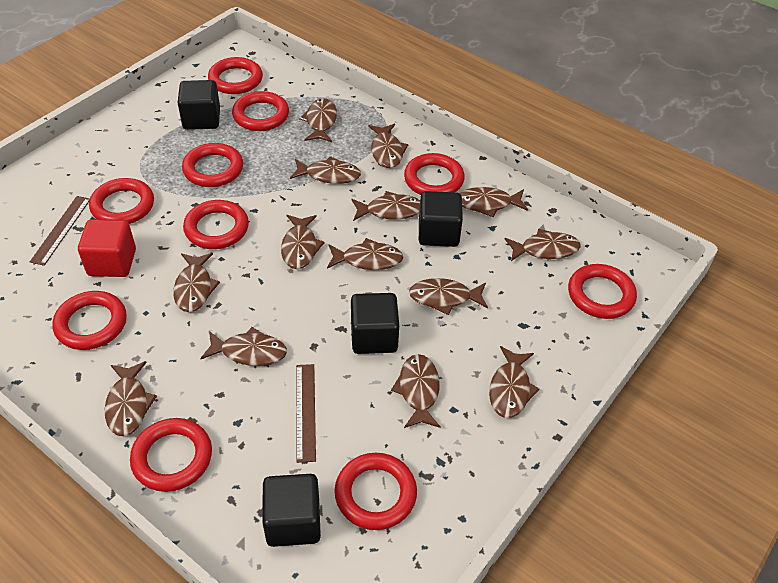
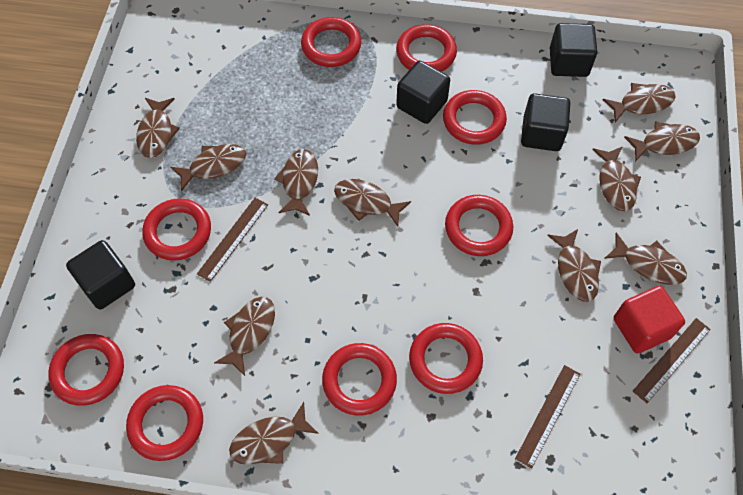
brown fish: 14 -> 11
brown ruler: 2 -> 3
red ring: 10 -> 9

